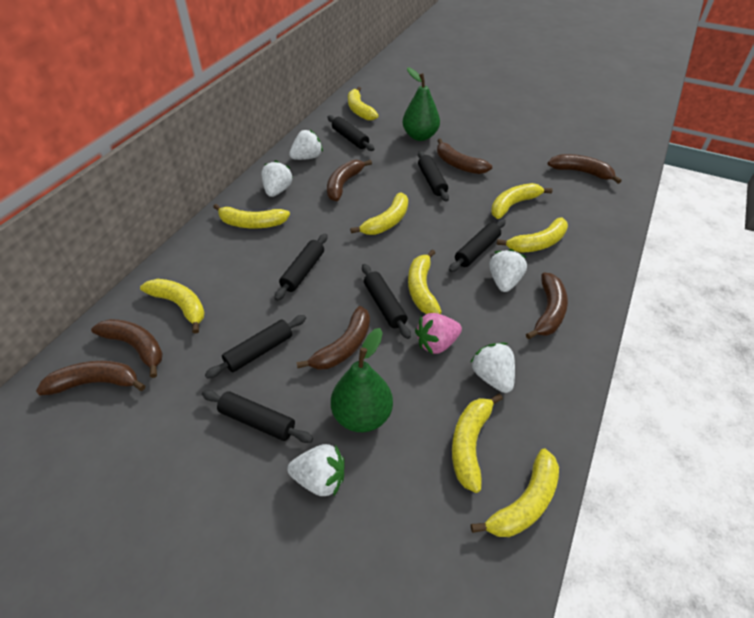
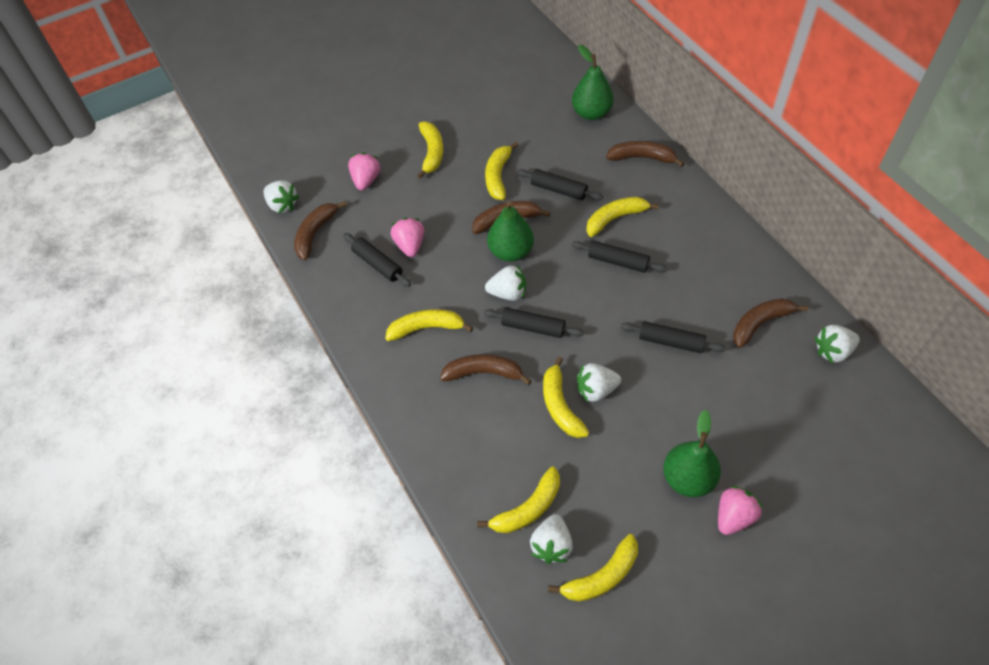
black rolling pin: 7 -> 5
brown banana: 7 -> 5
green pear: 2 -> 3
pink strawberry: 1 -> 3
yellow banana: 9 -> 7

